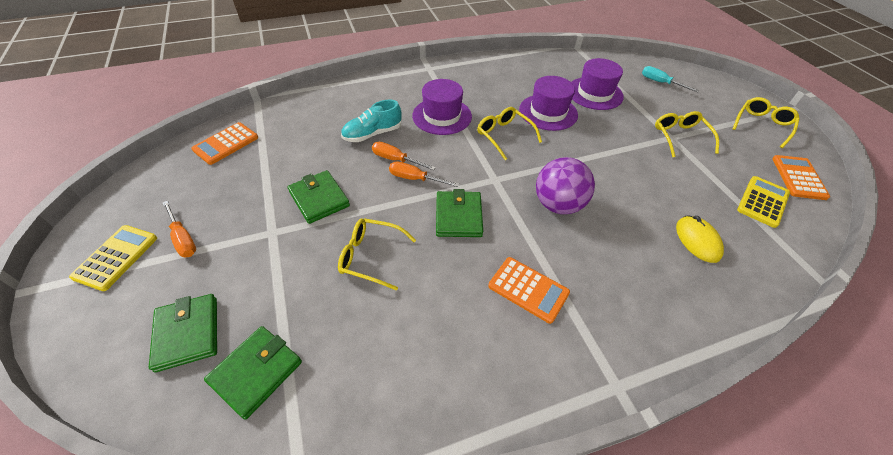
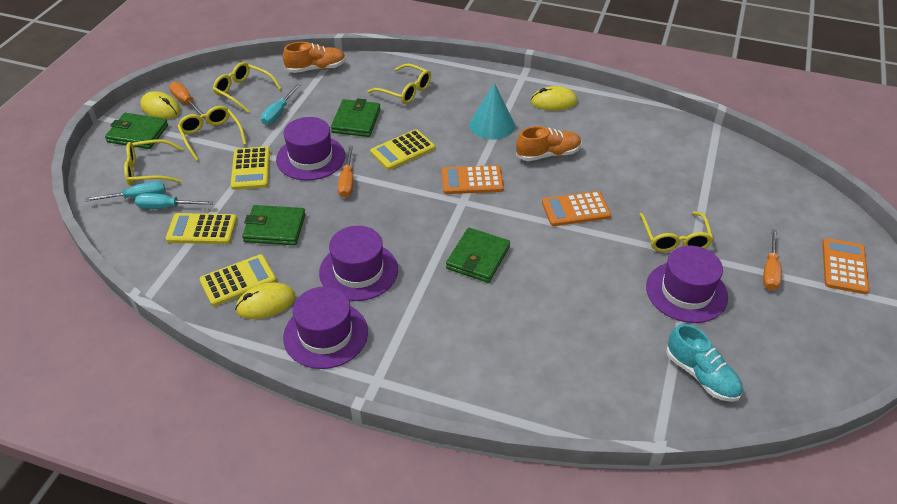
orange shoe: 0 -> 2
purple ball: 1 -> 0
purple hat: 3 -> 4
turquoise cone: 0 -> 1
turquoise screwdriver: 1 -> 3
yellow calculator: 2 -> 4
yellow glasses: 4 -> 5
yellow mouse: 1 -> 3

